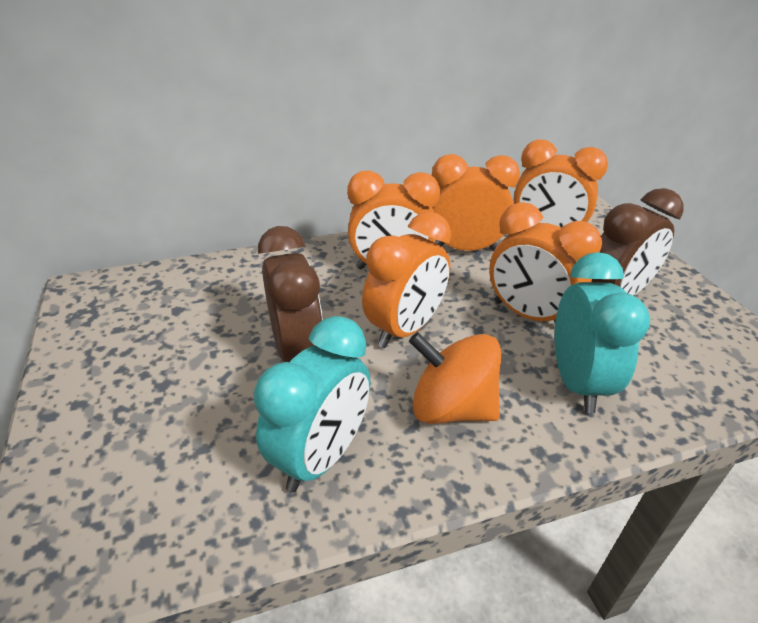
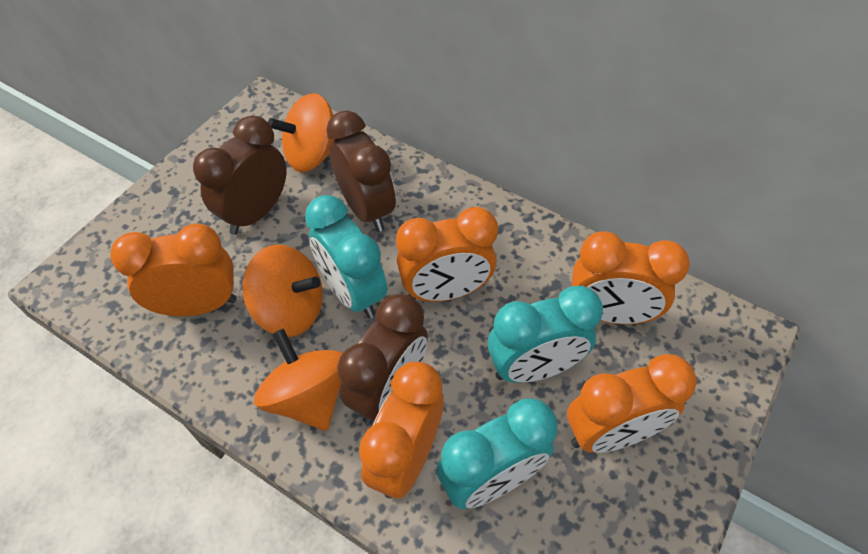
brown clock: 2 -> 3
orange spinning top: 1 -> 3
turquoise clock: 2 -> 3

